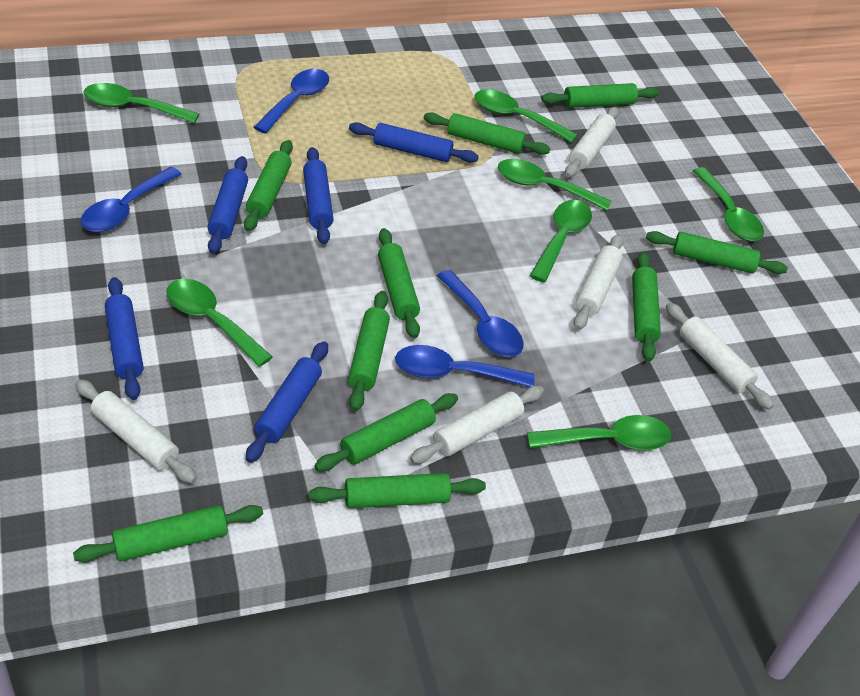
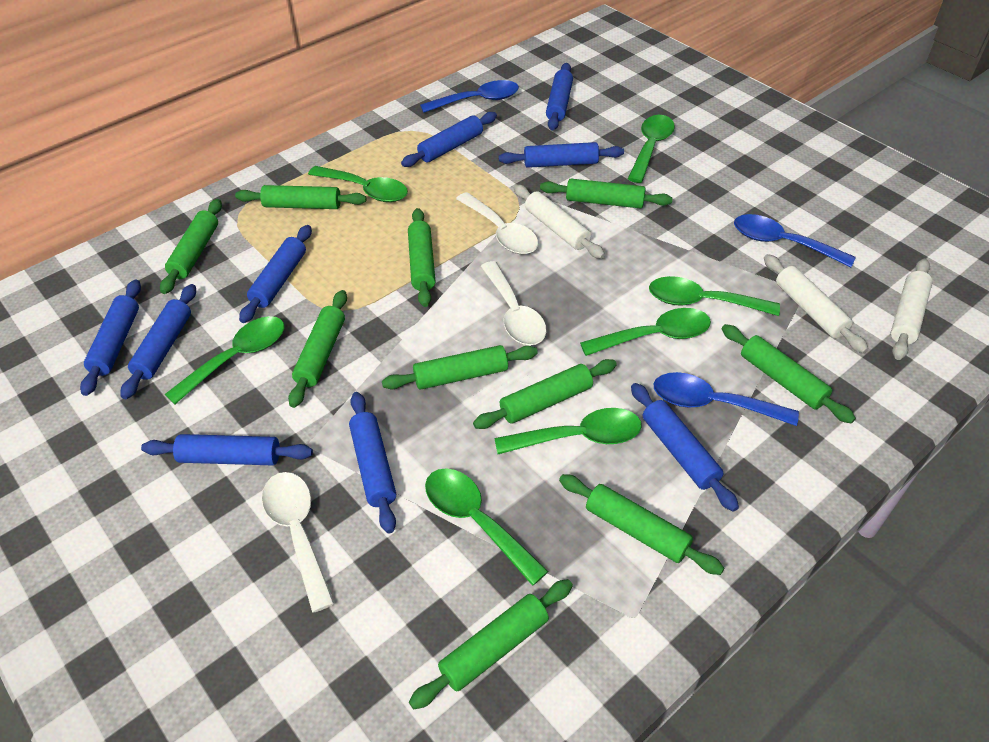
blue rolling pin: 5 -> 9
blue spoon: 4 -> 3
white rolling pin: 5 -> 3
white spoon: 0 -> 3

